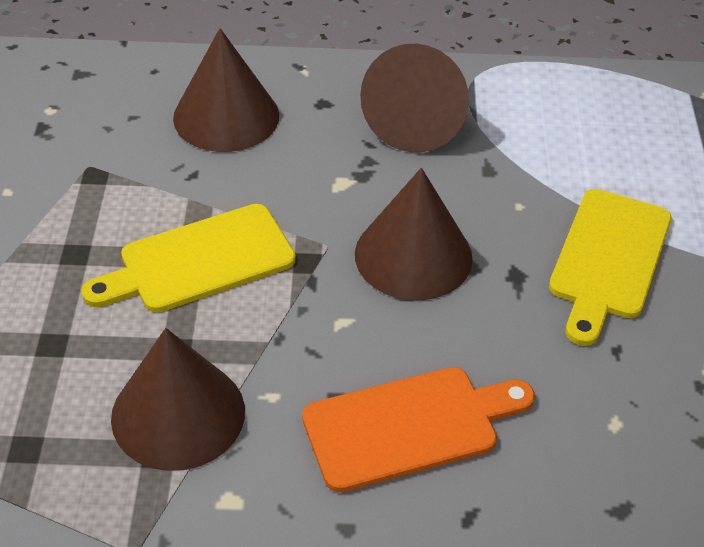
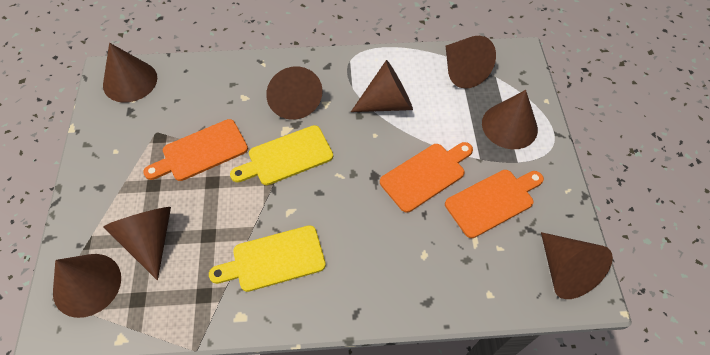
brown cone: 4 -> 8
orange cutting board: 1 -> 3

